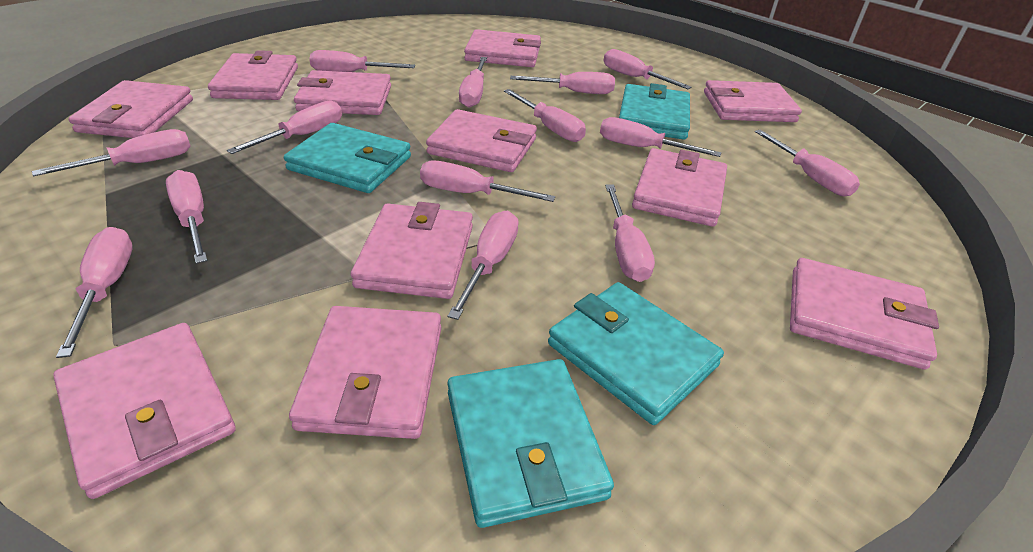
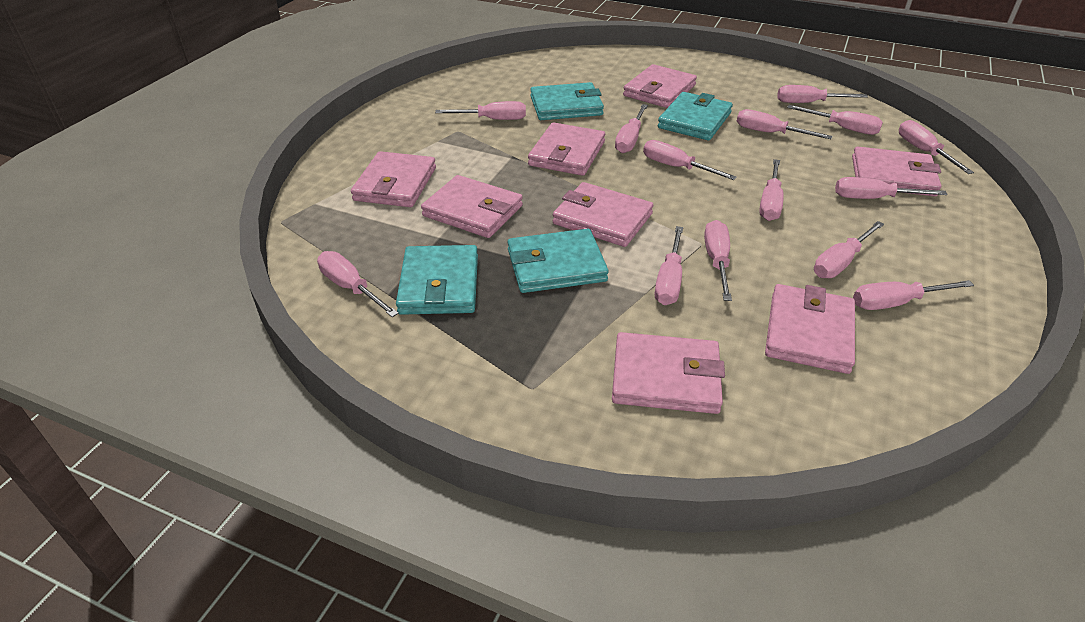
pink wallet: 11 -> 8

